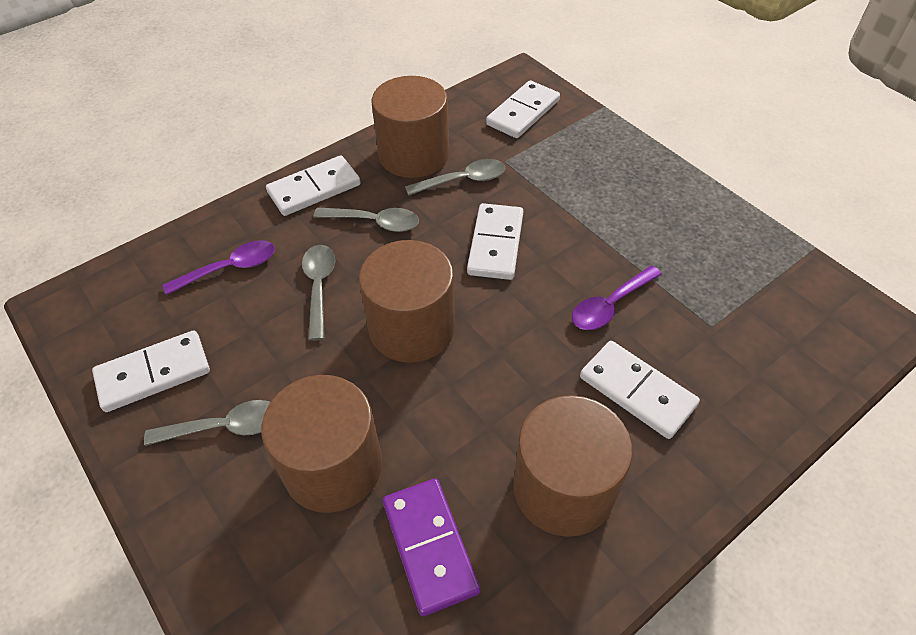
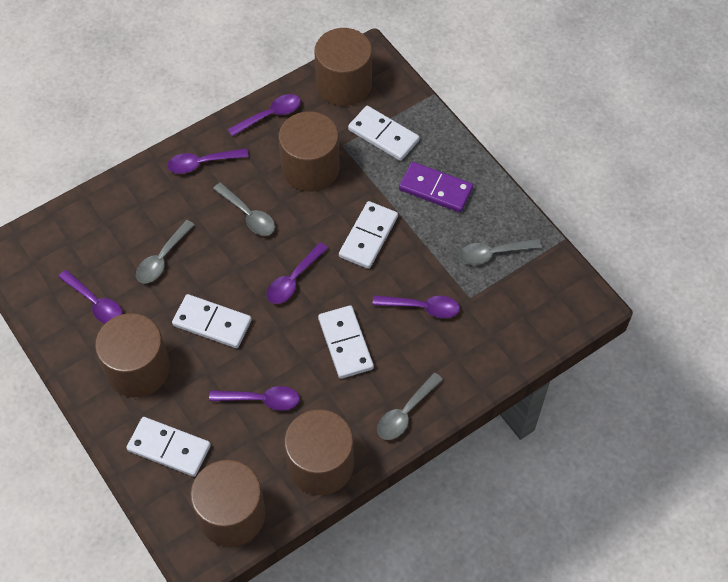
brown cylinder: 4 -> 5
purple spoon: 2 -> 6

